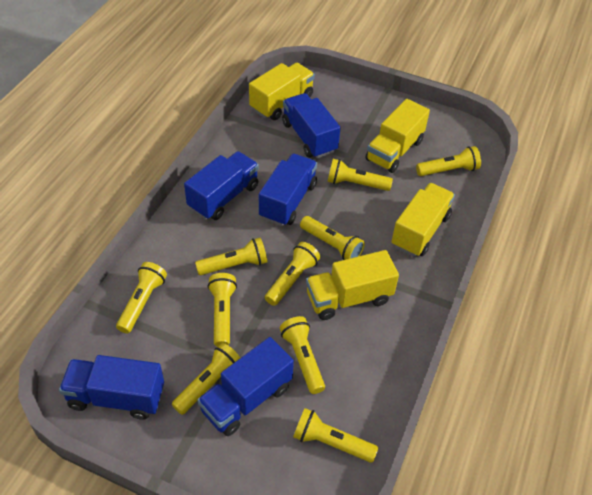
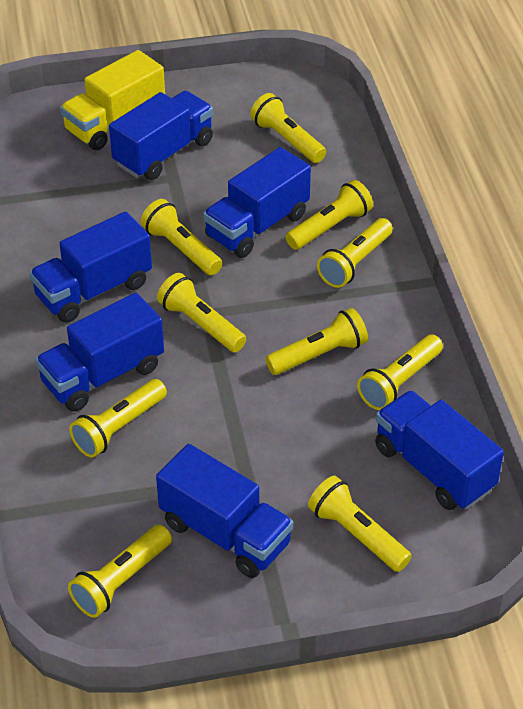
blue truck: 5 -> 6
yellow truck: 4 -> 1

